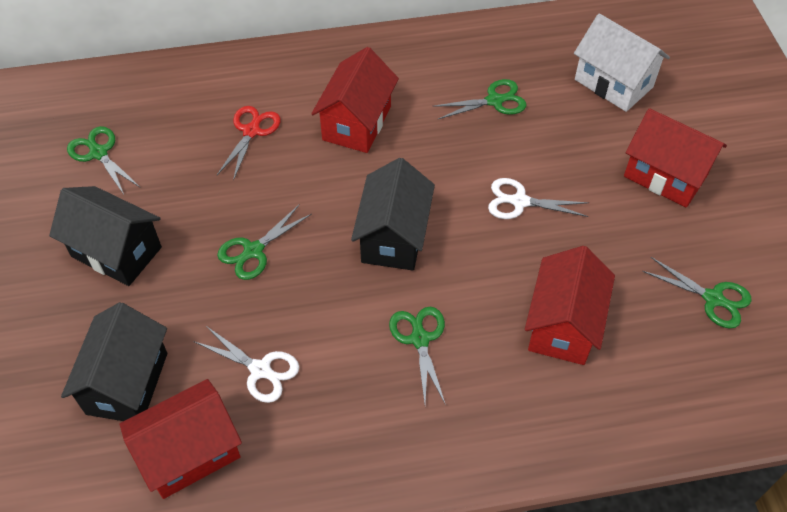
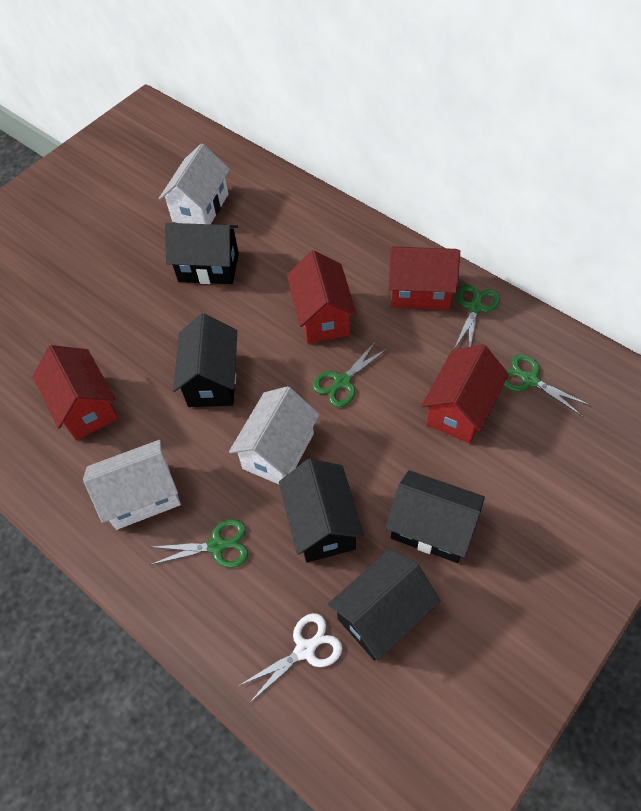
black house: 3 -> 5
green scissors: 5 -> 4
red scissors: 1 -> 0
white house: 1 -> 3
white scissors: 2 -> 1

